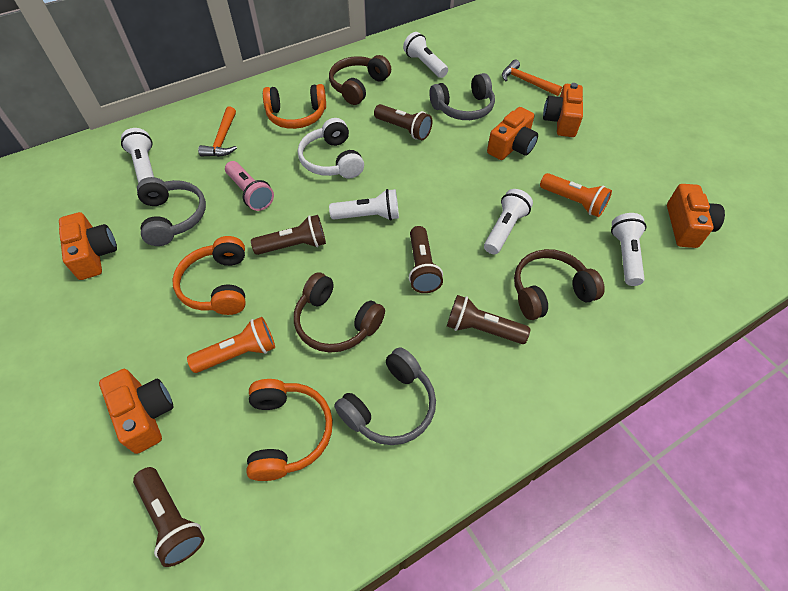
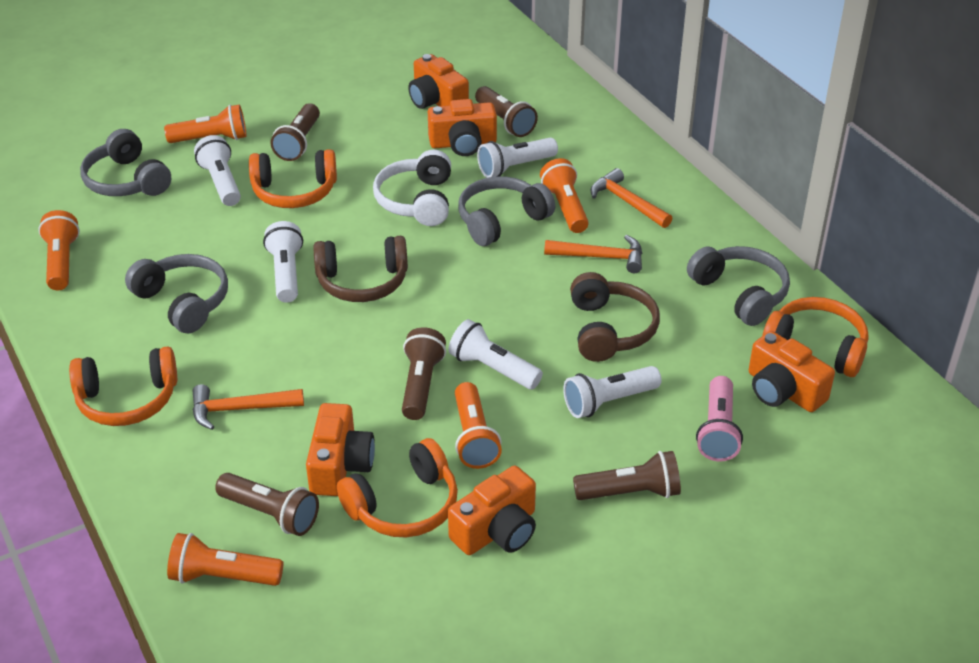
brown headphones: 3 -> 2
grey headphones: 3 -> 4
orange flashlight: 2 -> 5
orange hammer: 2 -> 3
orange headphones: 3 -> 4

